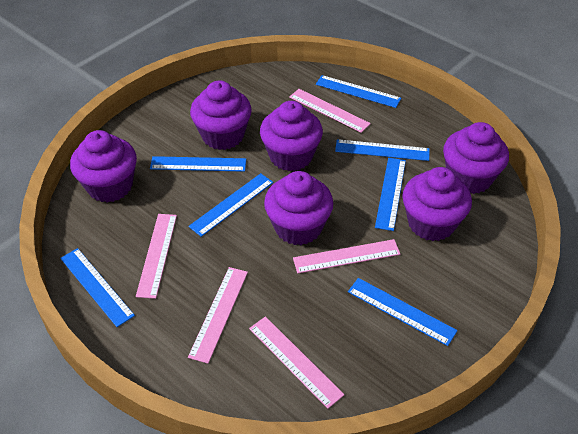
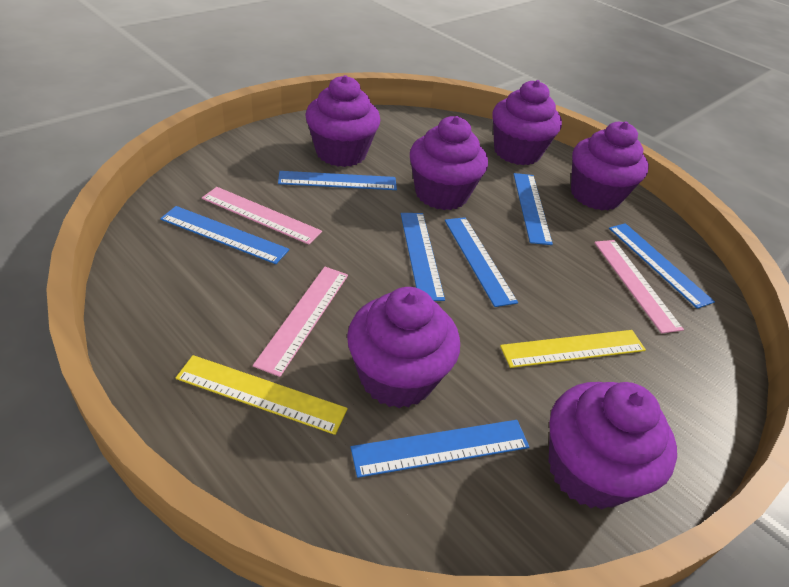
pink ruler: 5 -> 3
yellow ruler: 0 -> 2

